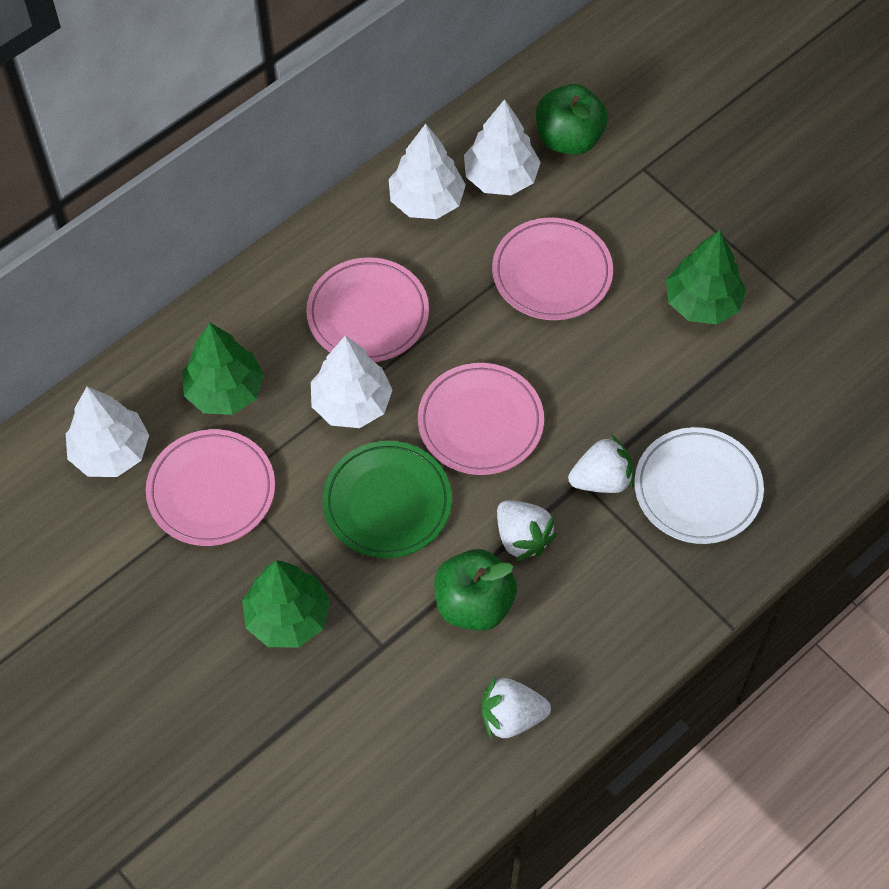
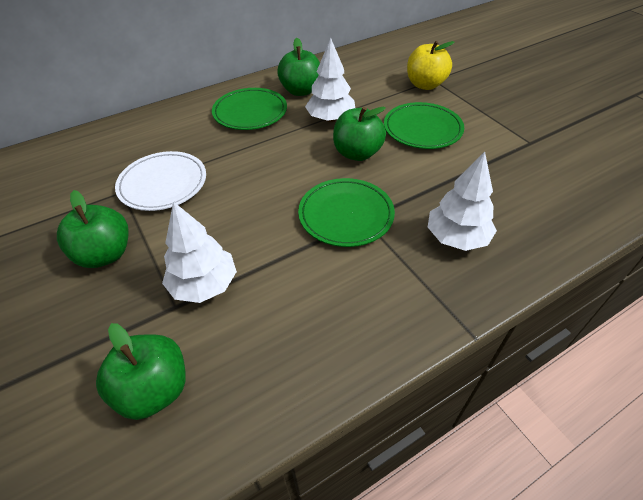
green apple: 2 -> 4
green plate: 1 -> 3
green tree: 3 -> 0
pink plate: 4 -> 0
white strawberry: 3 -> 0
white tree: 4 -> 3
yellow apple: 0 -> 1

